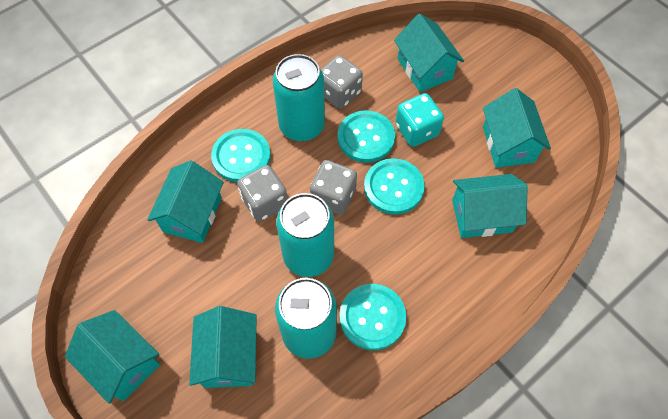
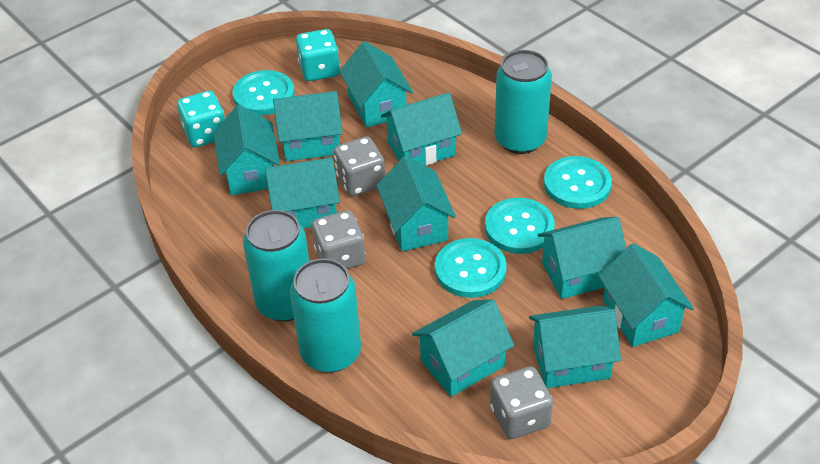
turquoise dice: 1 -> 2
turquoise house: 6 -> 10

